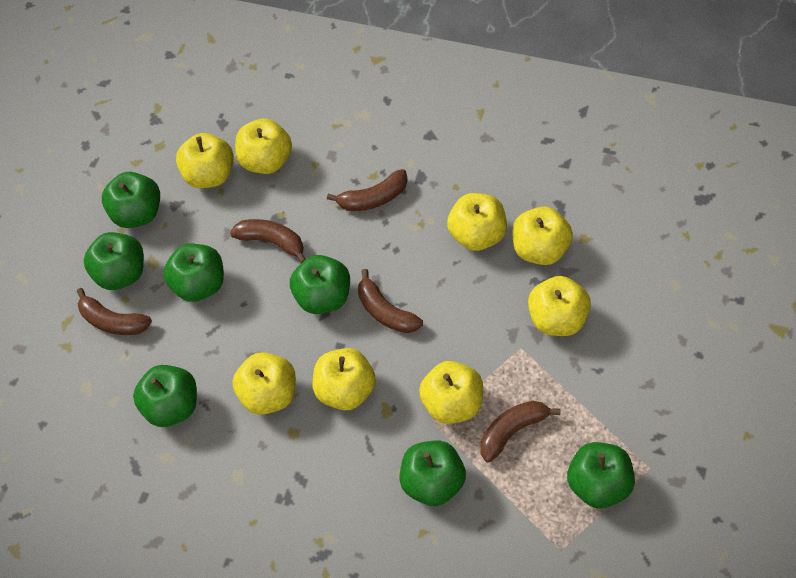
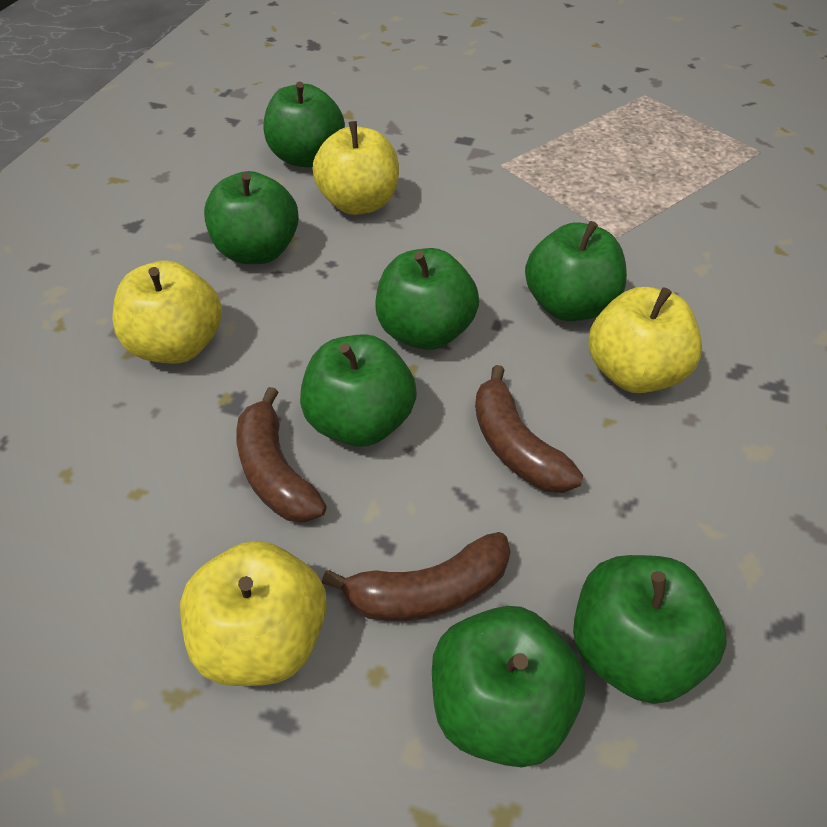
brown banana: 5 -> 3
yellow apple: 8 -> 4

